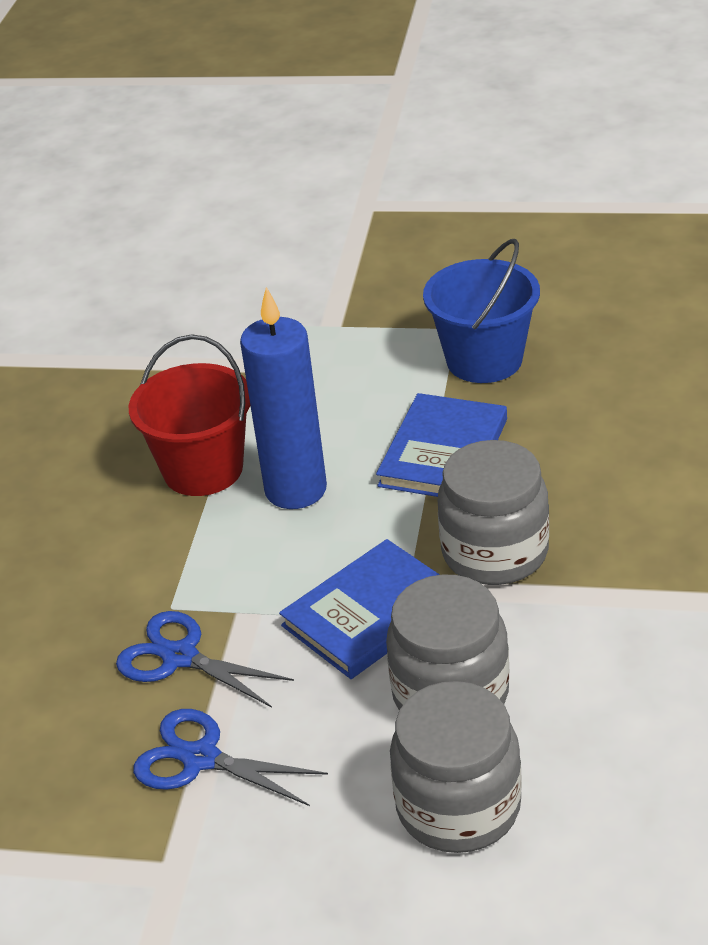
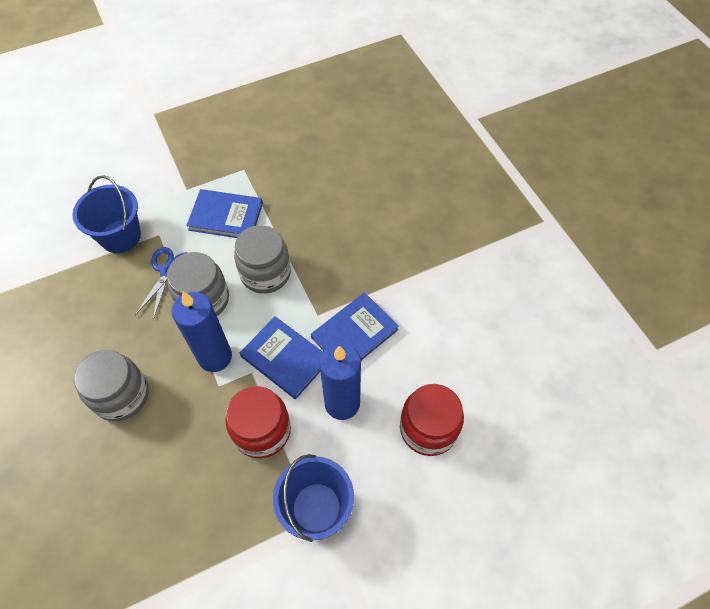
blue book: 2 -> 3
blue bucket: 1 -> 2
blue candle: 1 -> 2
blue scissors: 2 -> 1
red bucket: 1 -> 0
red jar: 0 -> 2

